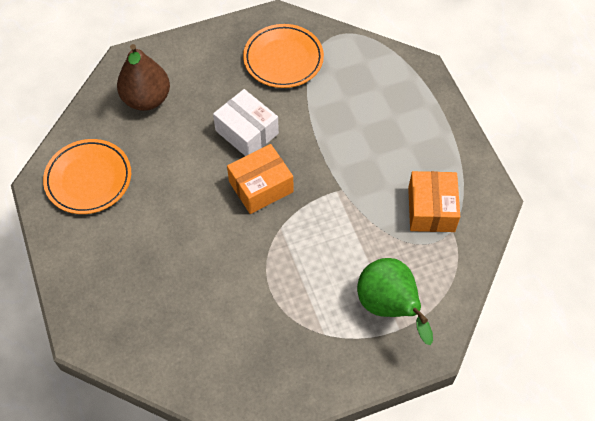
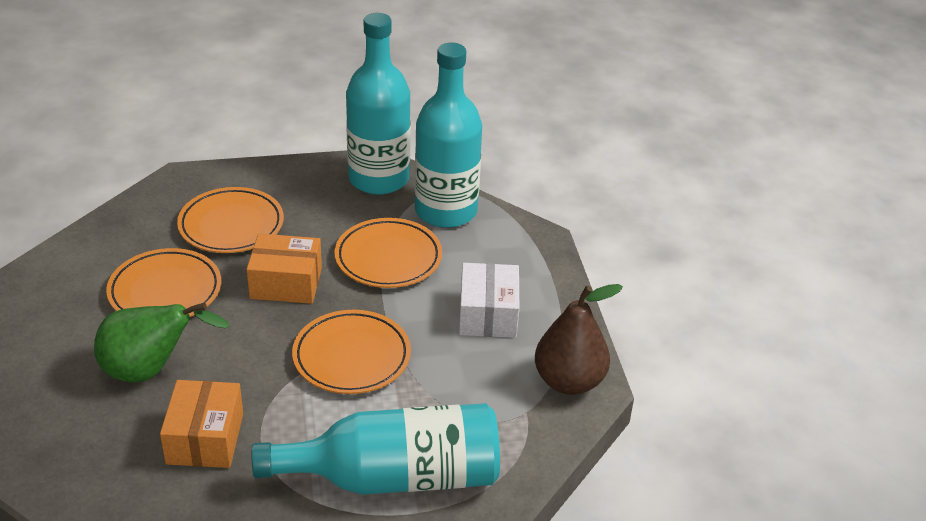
orange plate: 2 -> 4
turquoise bottle: 0 -> 3

